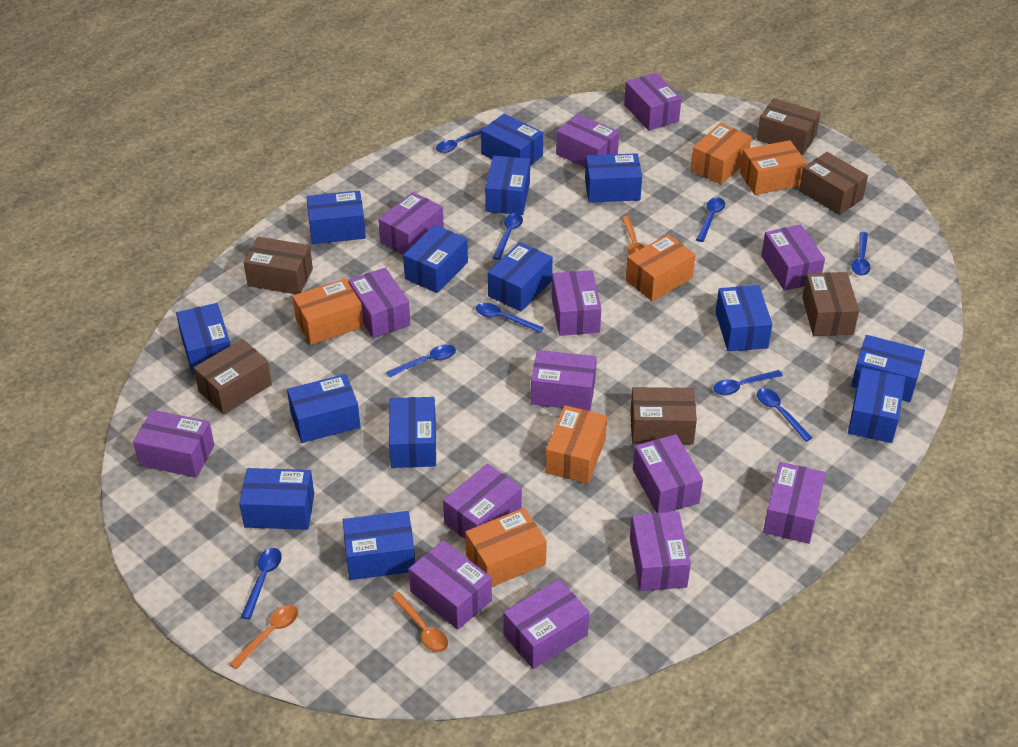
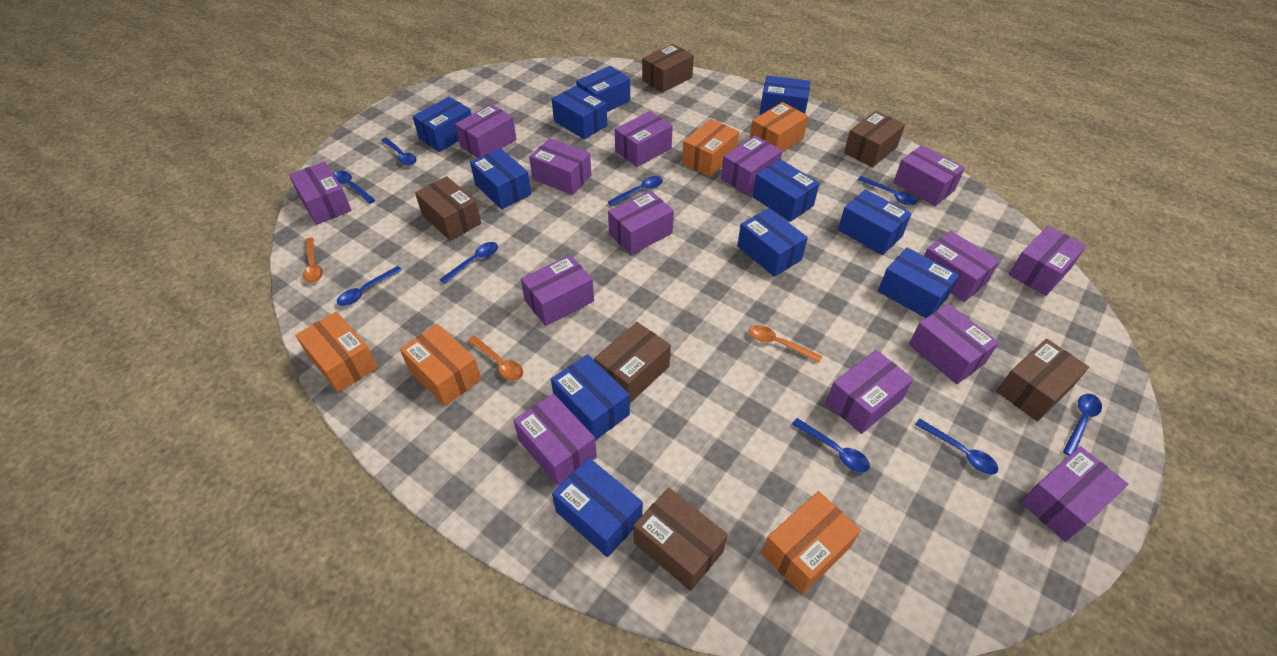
blue box: 14 -> 11
orange box: 6 -> 5

